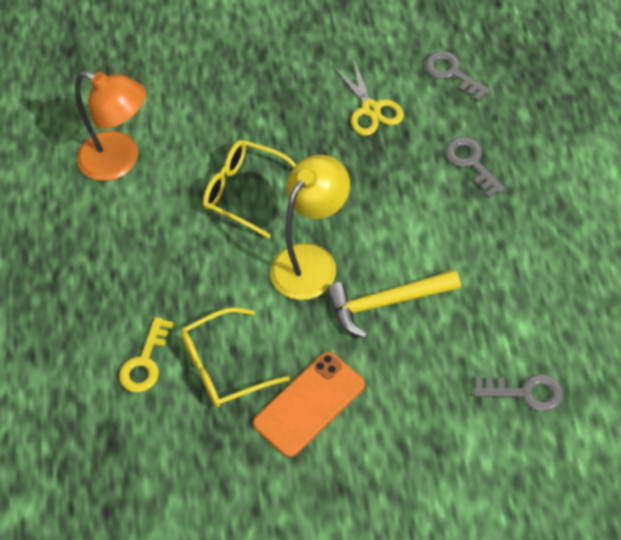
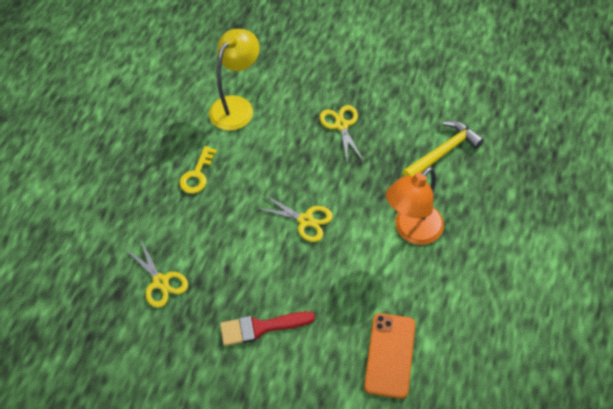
grey key: 3 -> 0
red brush: 0 -> 1
yellow glasses: 2 -> 0
yellow scissors: 1 -> 3

